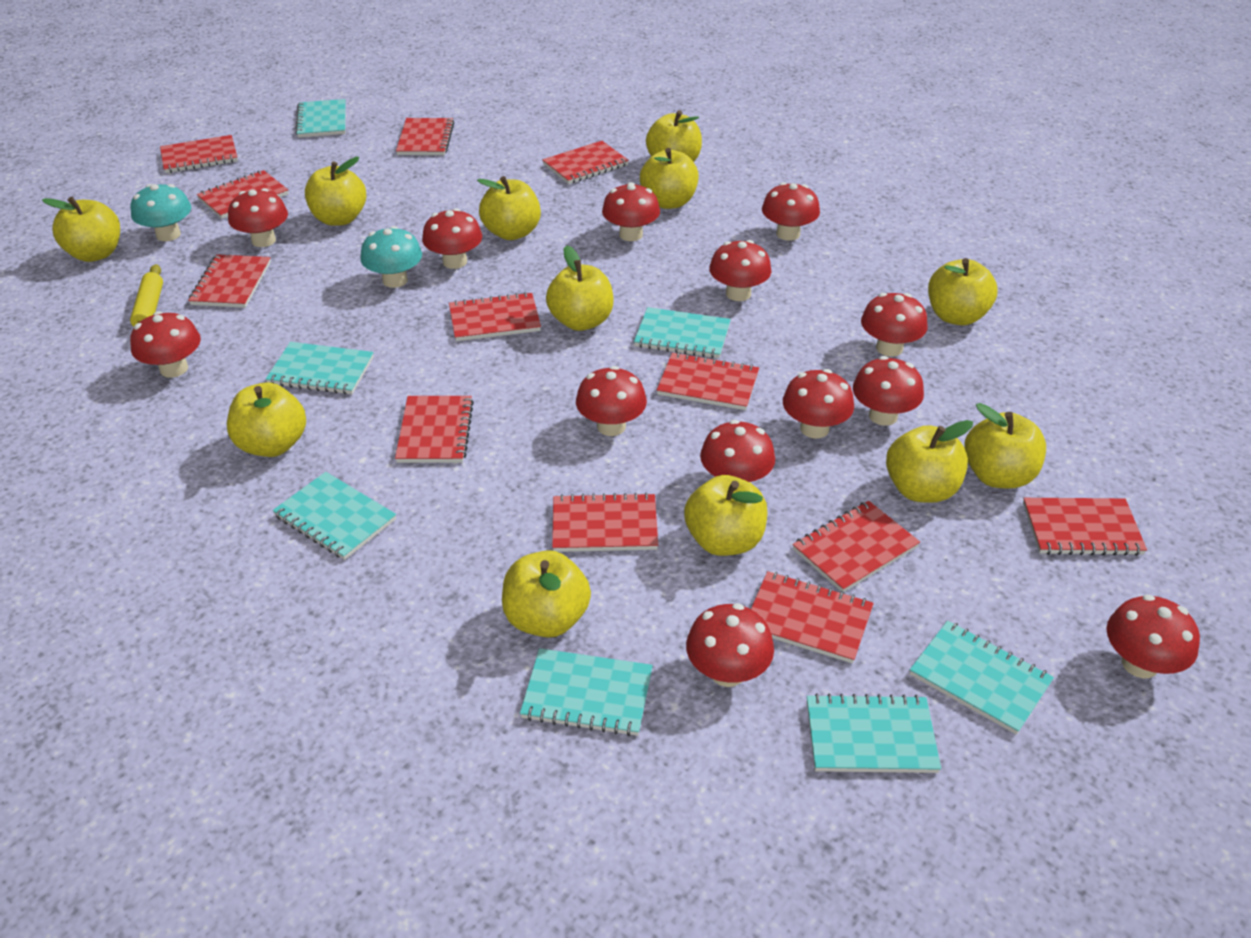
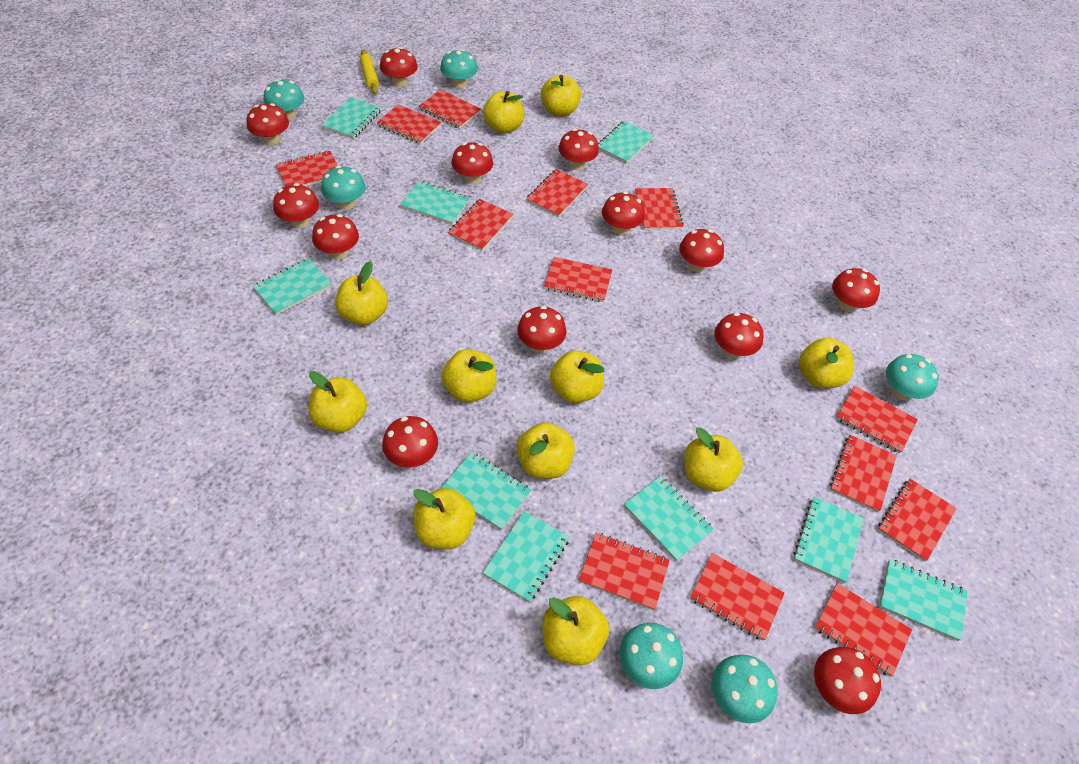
red notebook: 12 -> 13
turquoise mushroom: 2 -> 6
turquoise notebook: 7 -> 9
yellow apple: 12 -> 11

